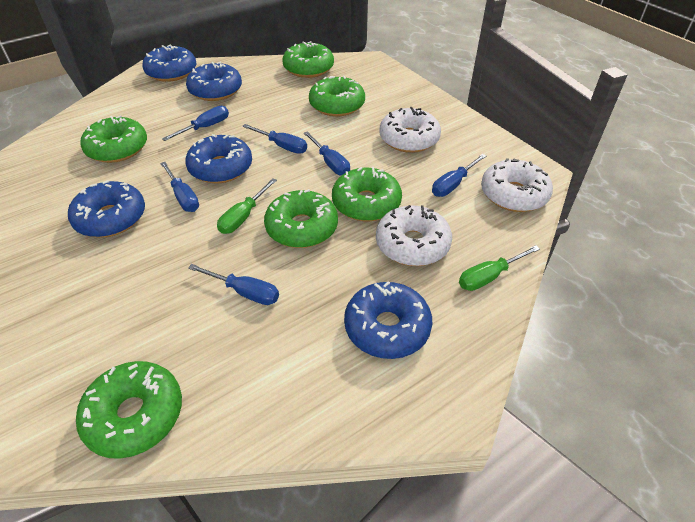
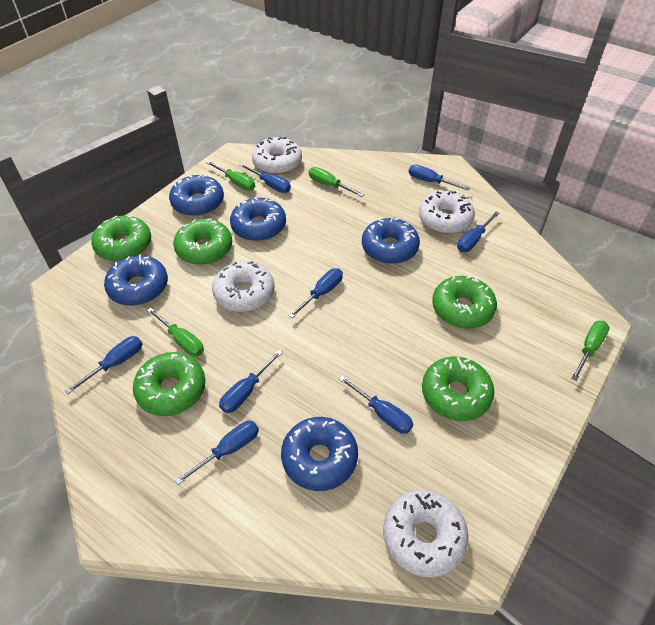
blue screwdriver: 6 -> 8
green donut: 6 -> 5
green screwdriver: 2 -> 4
white donut: 3 -> 4

